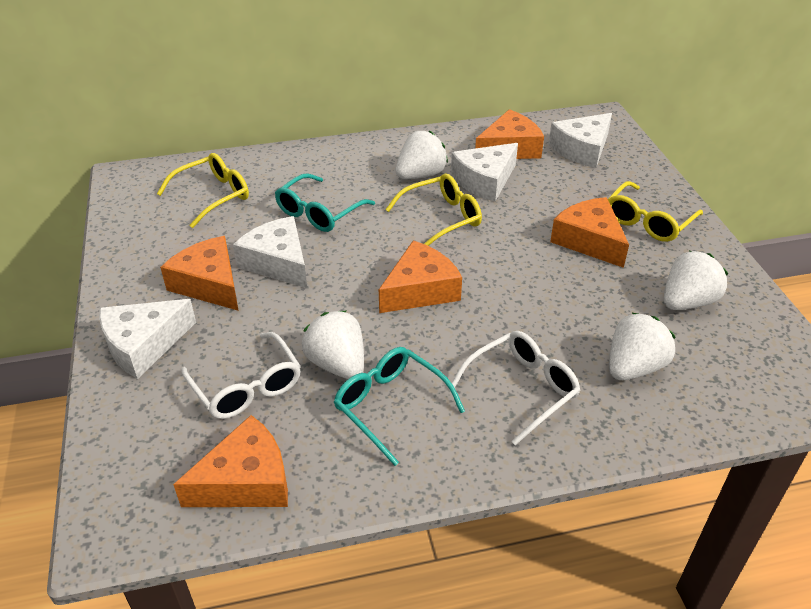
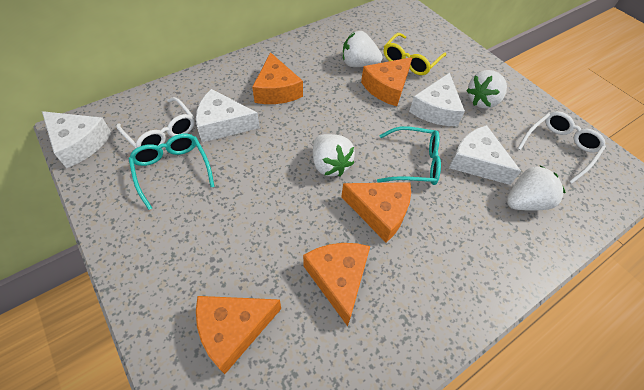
yellow glasses: 3 -> 1

